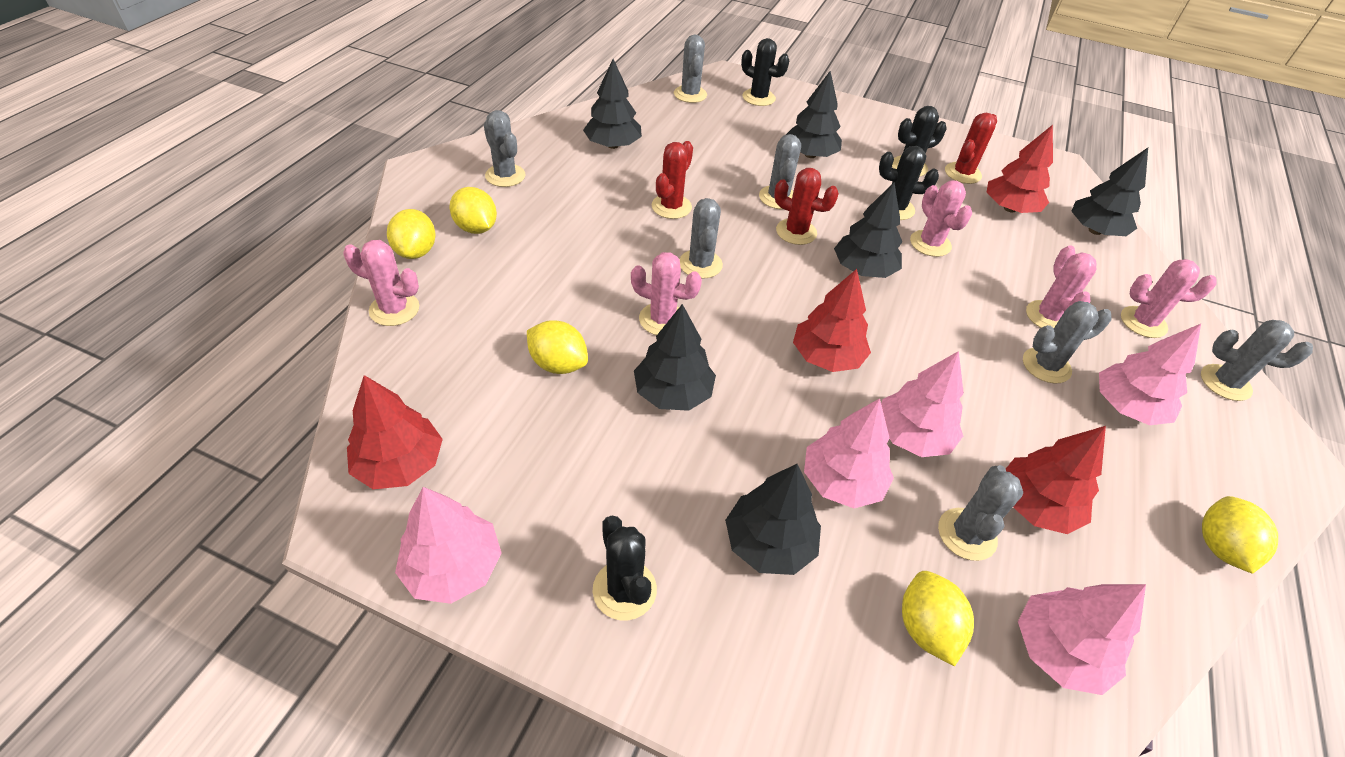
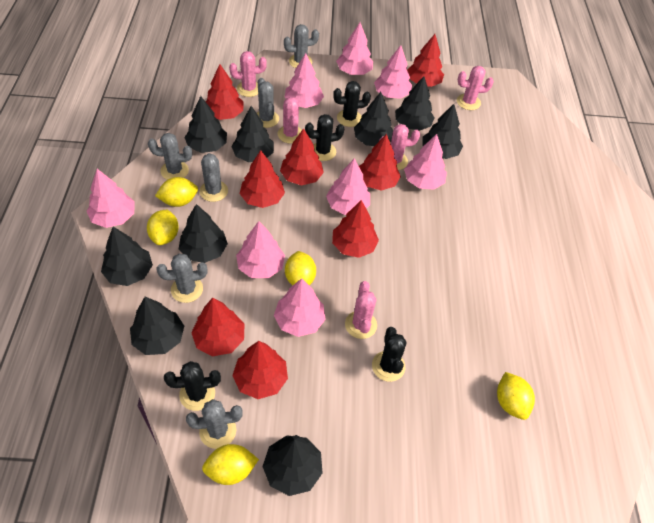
black tree: 6 -> 9
grey cactus: 7 -> 6
pink tree: 5 -> 8
red cactus: 3 -> 0
red tree: 4 -> 8

